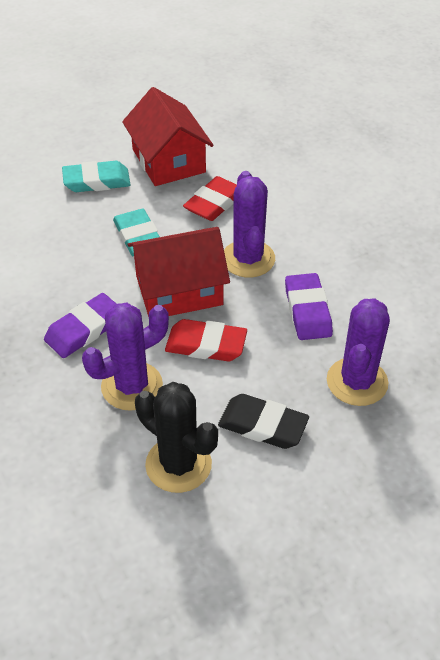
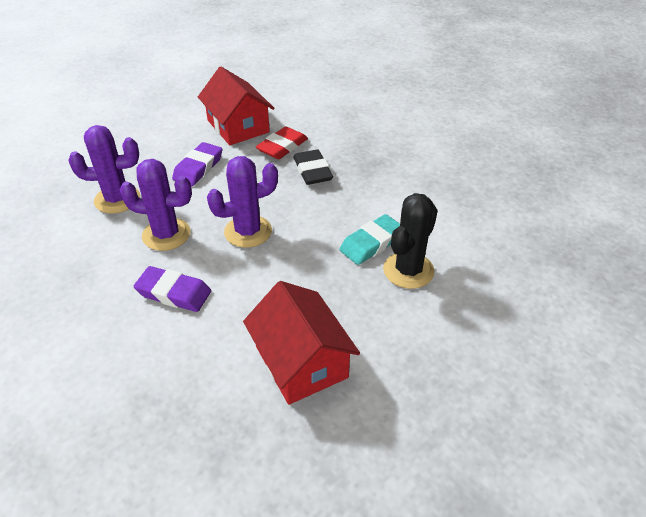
red eraser: 2 -> 1
turquoise eraser: 2 -> 1

